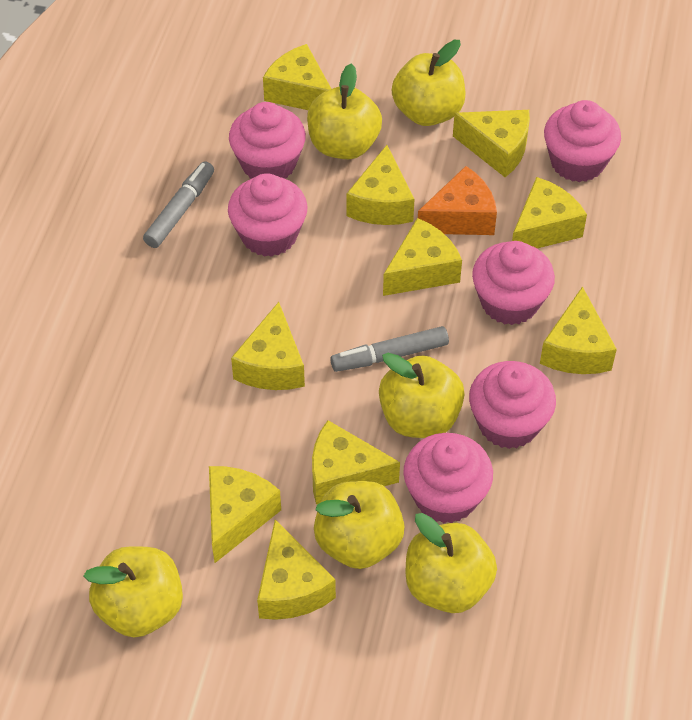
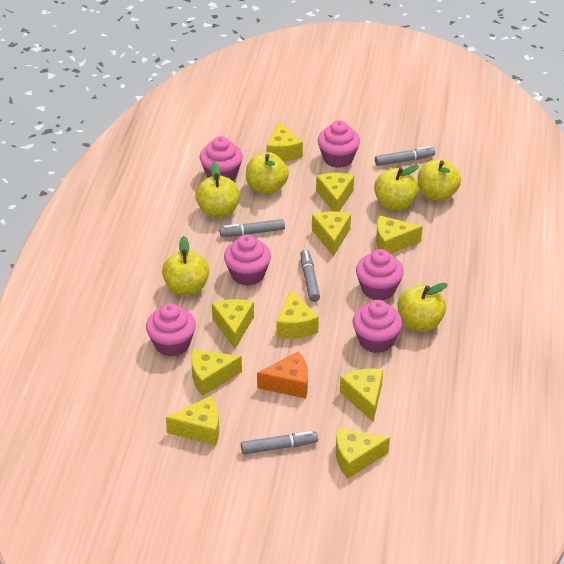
grey marker: 2 -> 4

